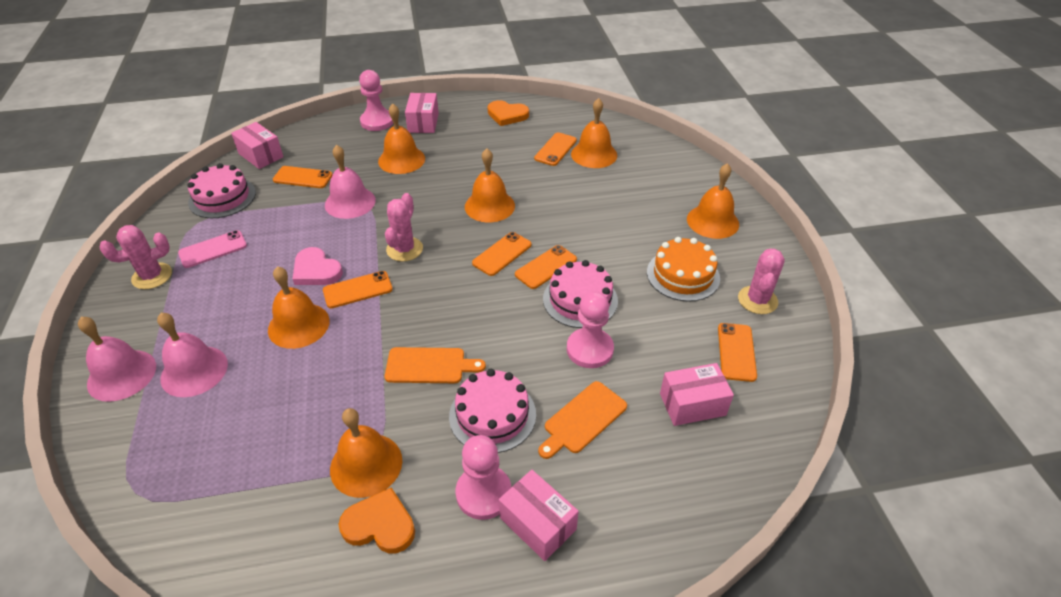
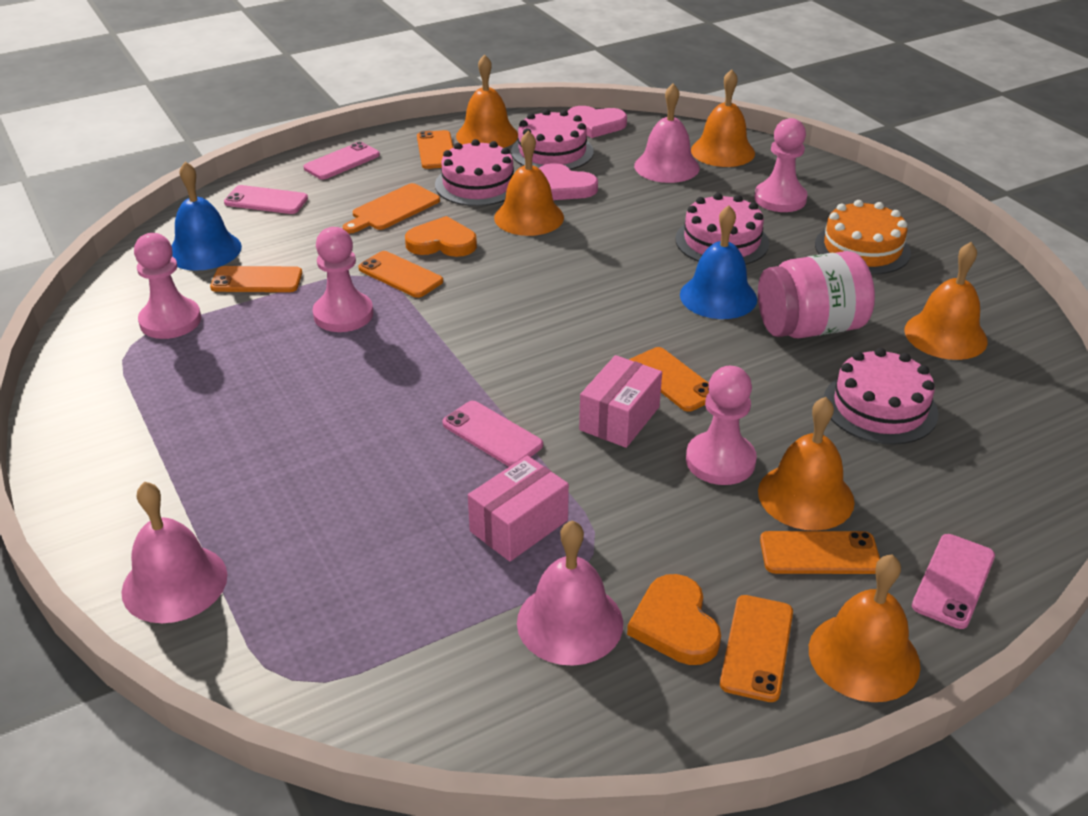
blue bell: 0 -> 2
orange cutting board: 2 -> 1
pink box: 4 -> 2
pink cactus: 3 -> 0
pink cake: 3 -> 4
pink heart: 1 -> 2
pink jar: 0 -> 1
pink pawn: 3 -> 4
pink phone: 1 -> 4

